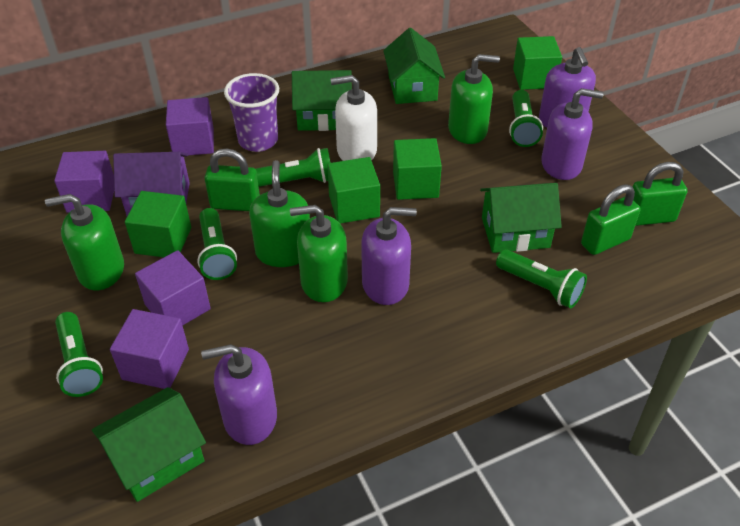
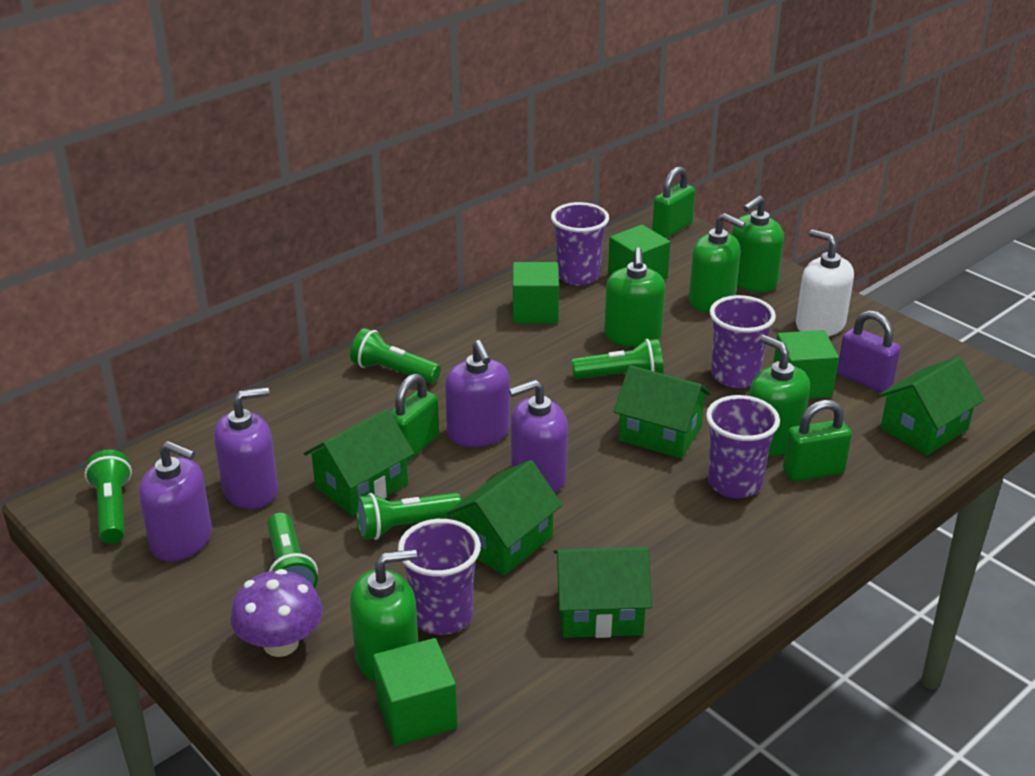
green house: 4 -> 5
green soap dispenser: 4 -> 5
purple cube: 4 -> 0
purple cup: 1 -> 4
purple house: 1 -> 0
purple mushroom: 0 -> 1
purple padlock: 0 -> 1

